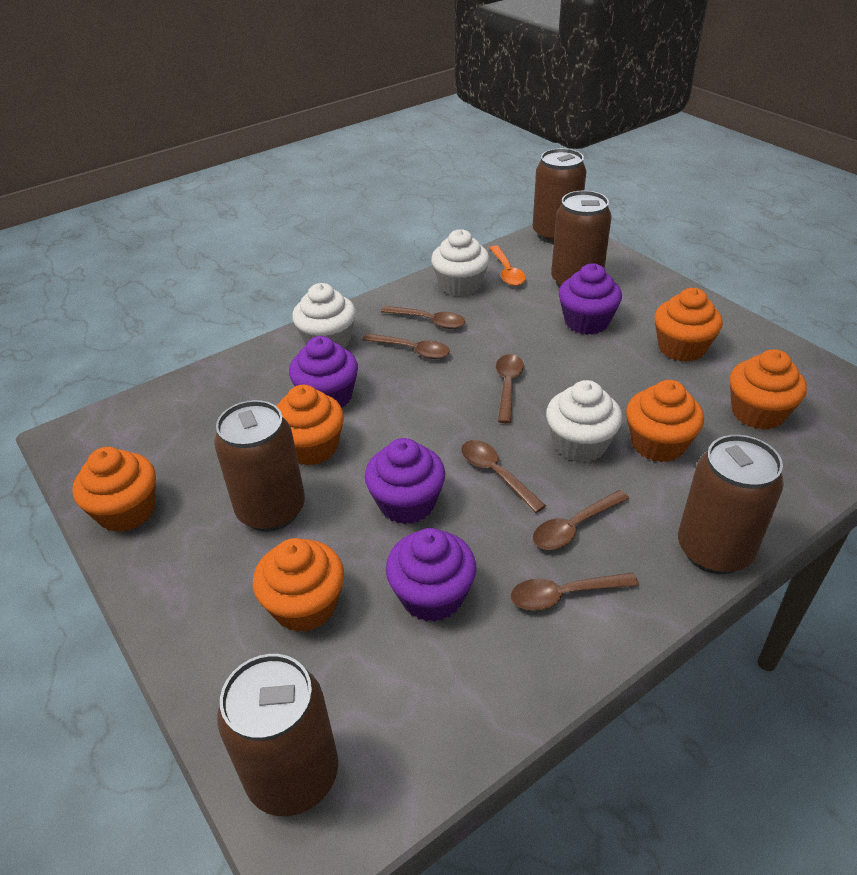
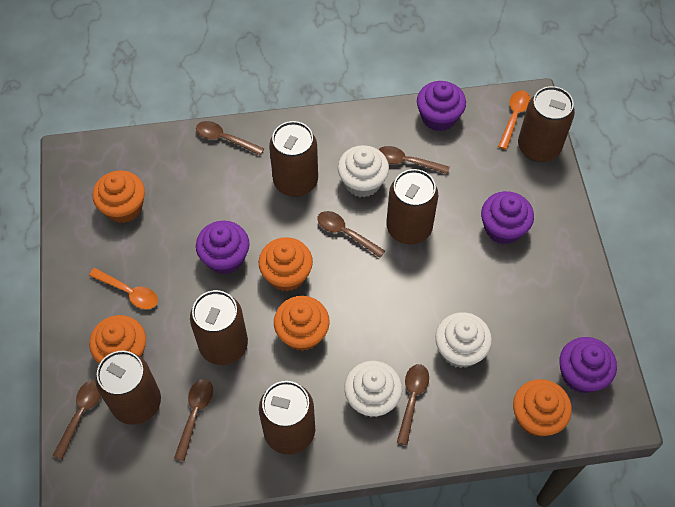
brown can: 5 -> 6
orange cupcake: 6 -> 5
orange spoon: 1 -> 2

